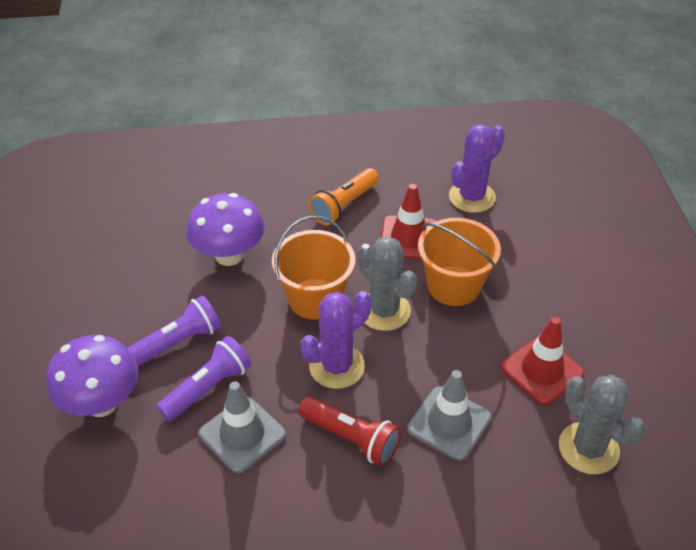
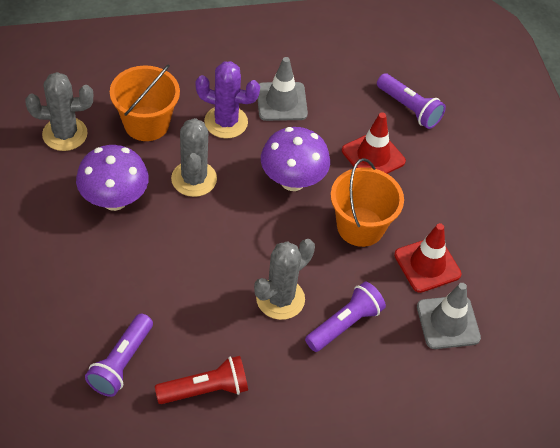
grey cactus: 2 -> 3
orange flashlight: 1 -> 0
purple cactus: 2 -> 1
purple flashlight: 2 -> 3

